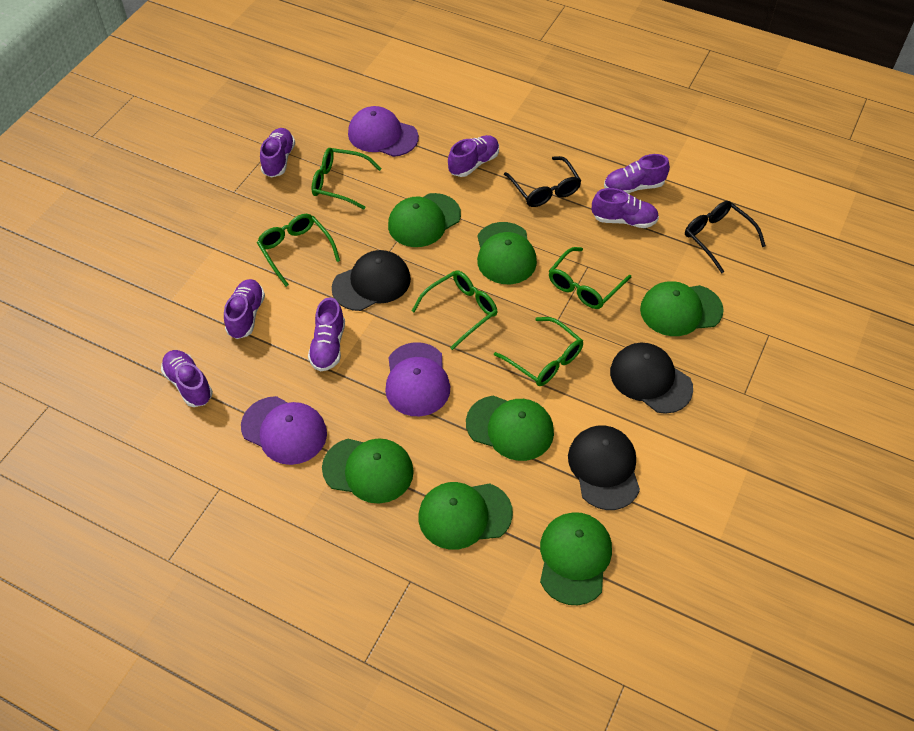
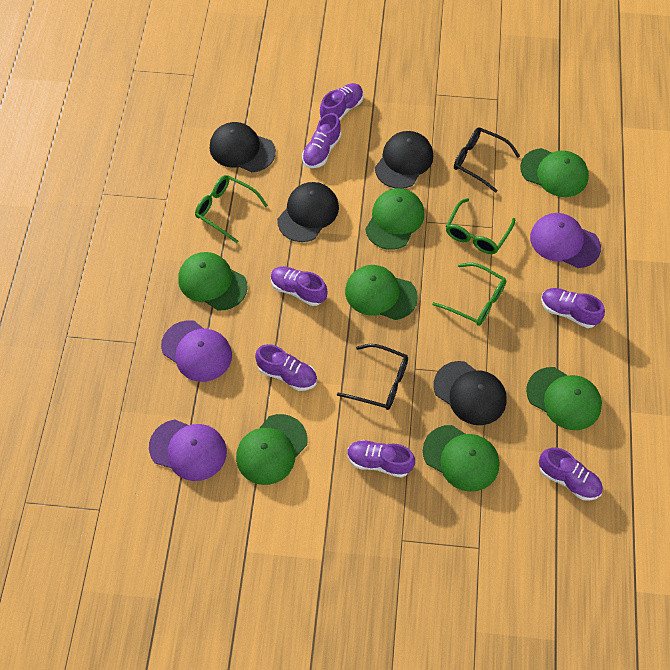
black cap: 3 -> 4
green glasses: 5 -> 3

